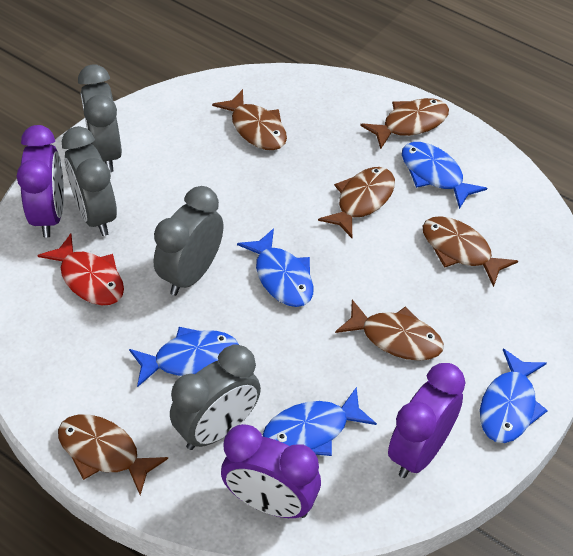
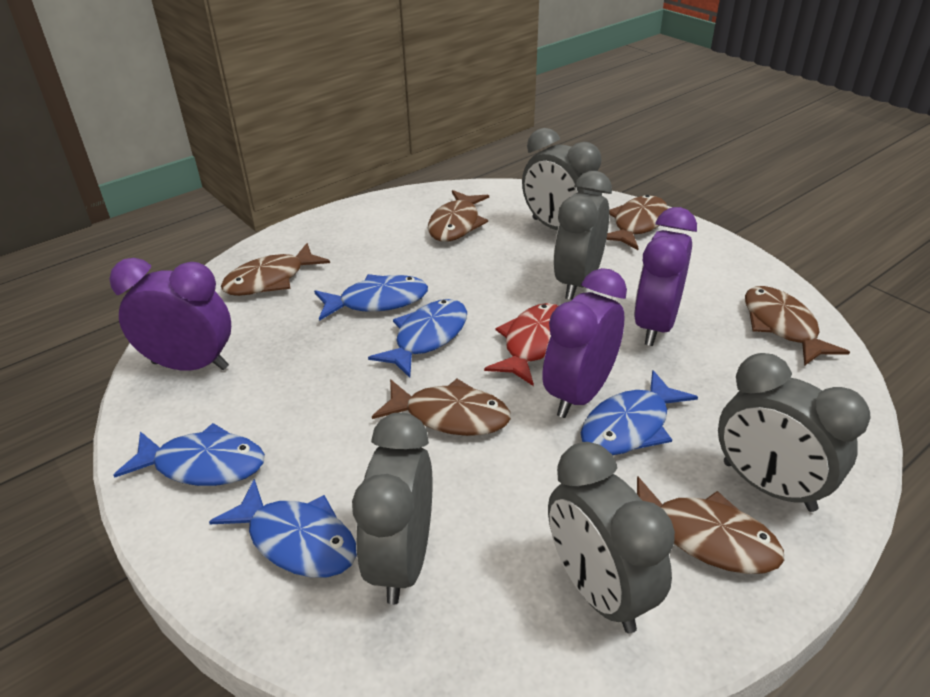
grey clock: 4 -> 5

